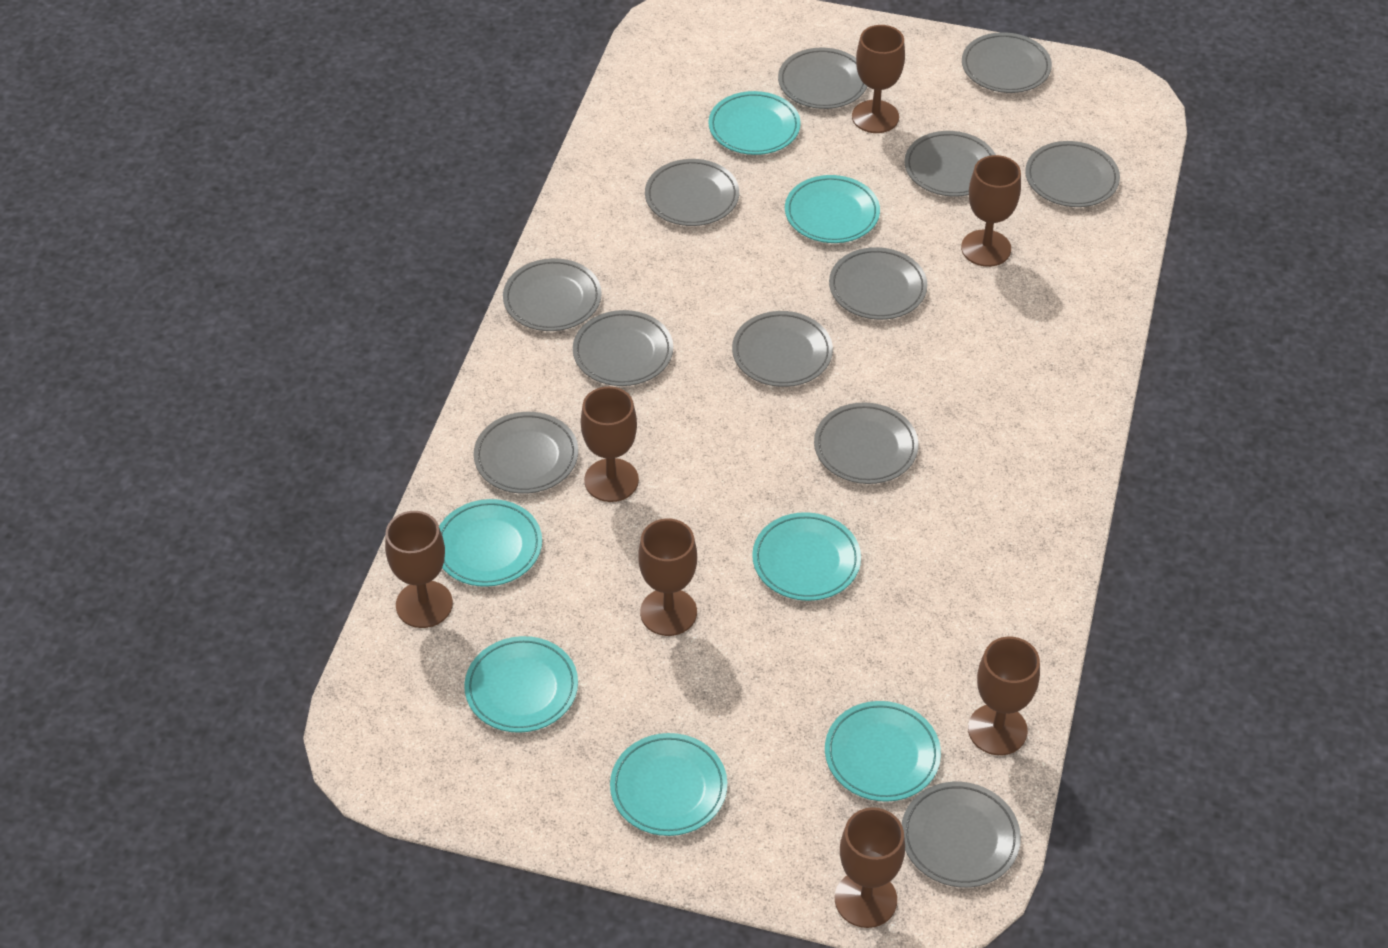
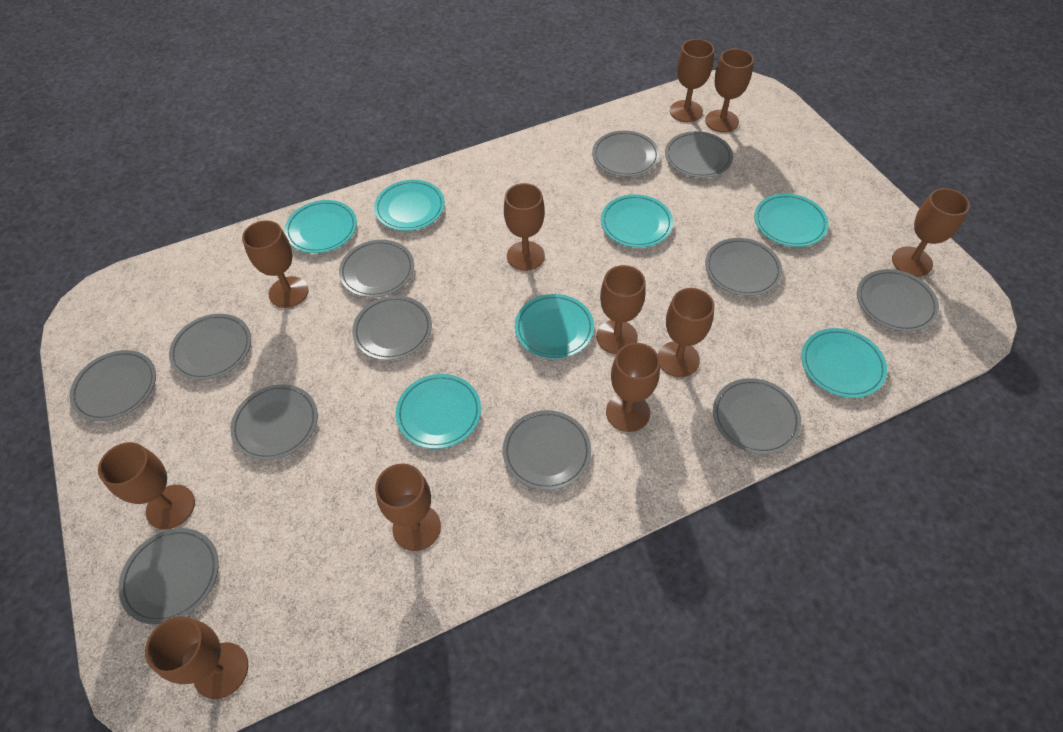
brown goblet: 7 -> 11

